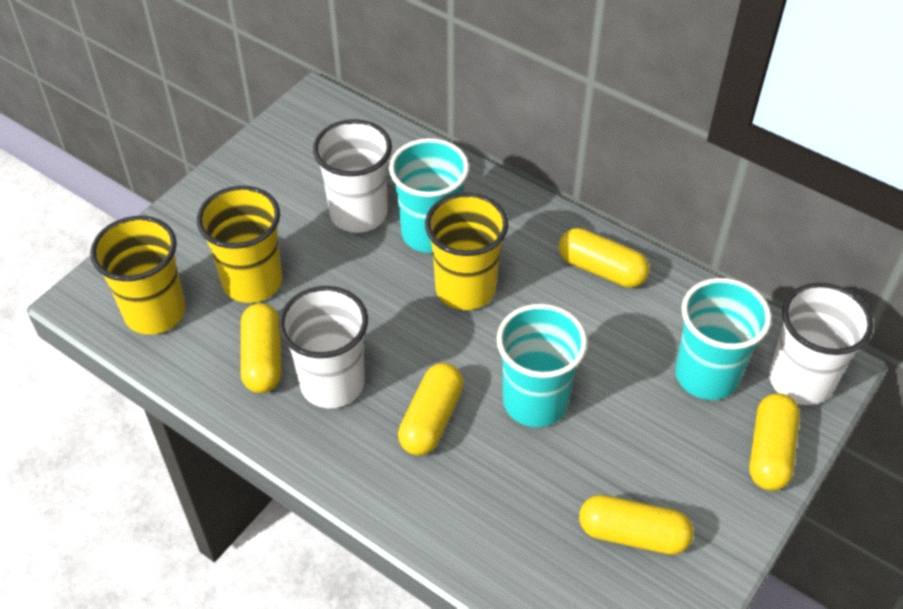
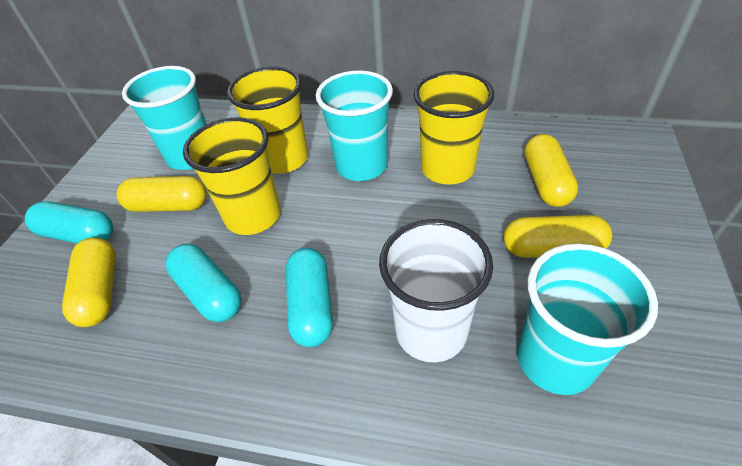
turquoise capsule: 0 -> 3
white cup: 3 -> 1
yellow capsule: 5 -> 4

